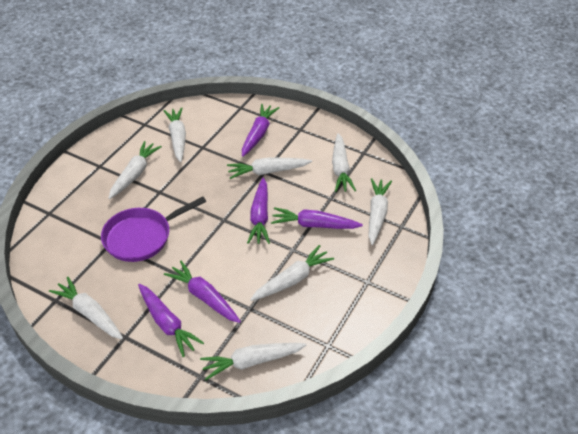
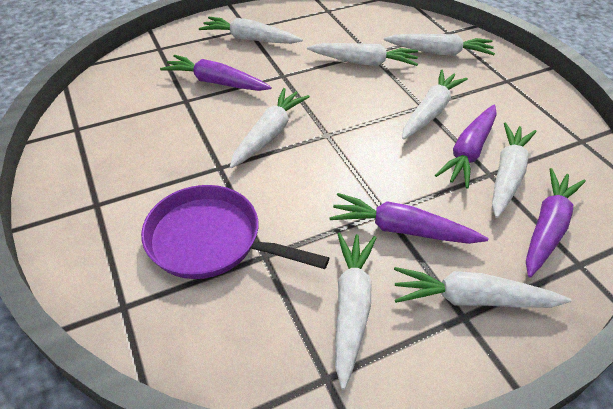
purple carrot: 5 -> 4

